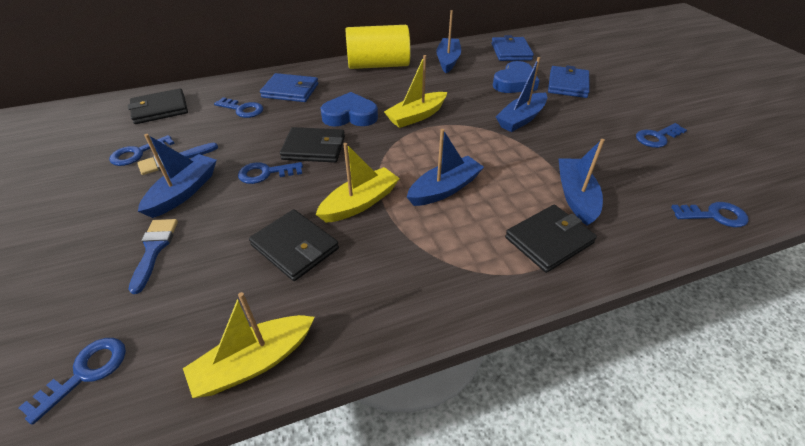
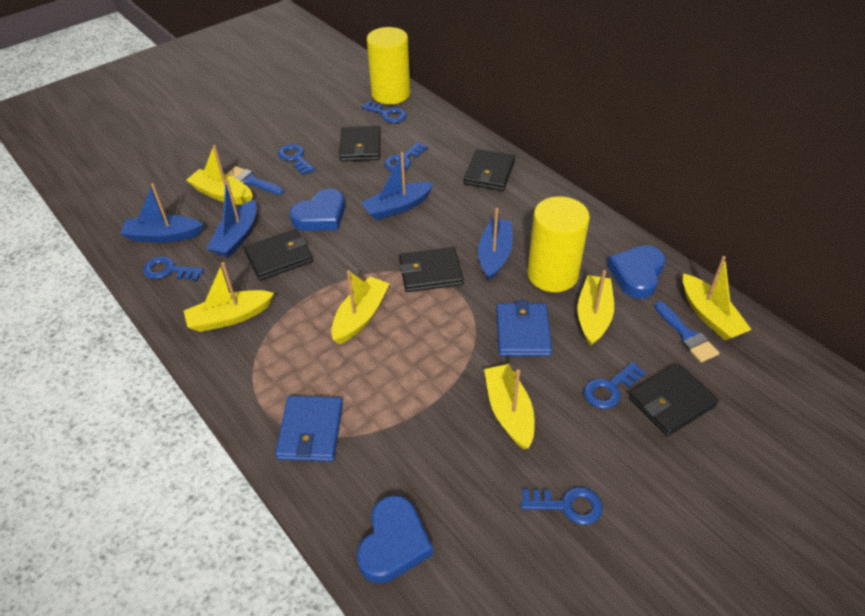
black wallet: 4 -> 5
blue boat: 5 -> 4
blue heart: 2 -> 3
blue wallet: 3 -> 2
yellow boat: 3 -> 6
yellow cylinder: 1 -> 2

